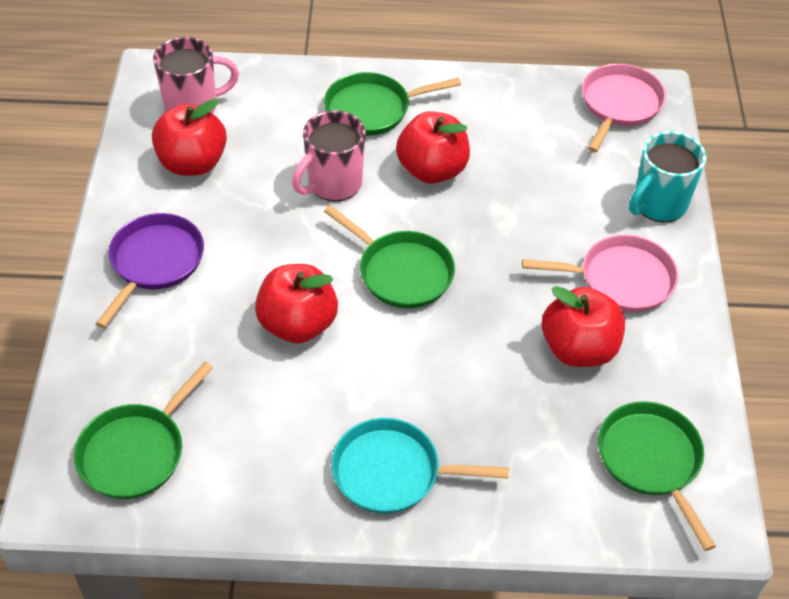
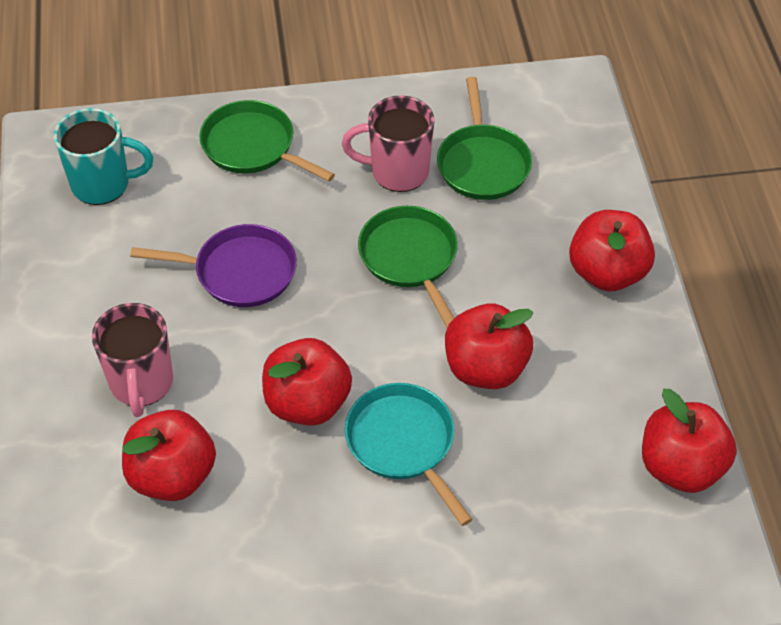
green pan: 4 -> 3
pink pan: 2 -> 0
red apple: 4 -> 5

